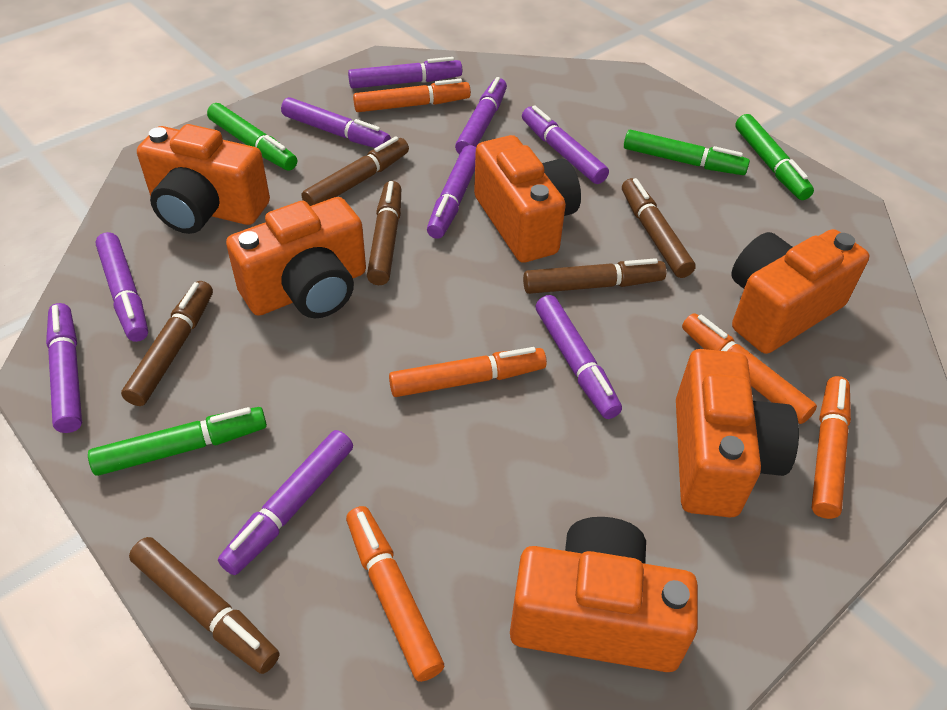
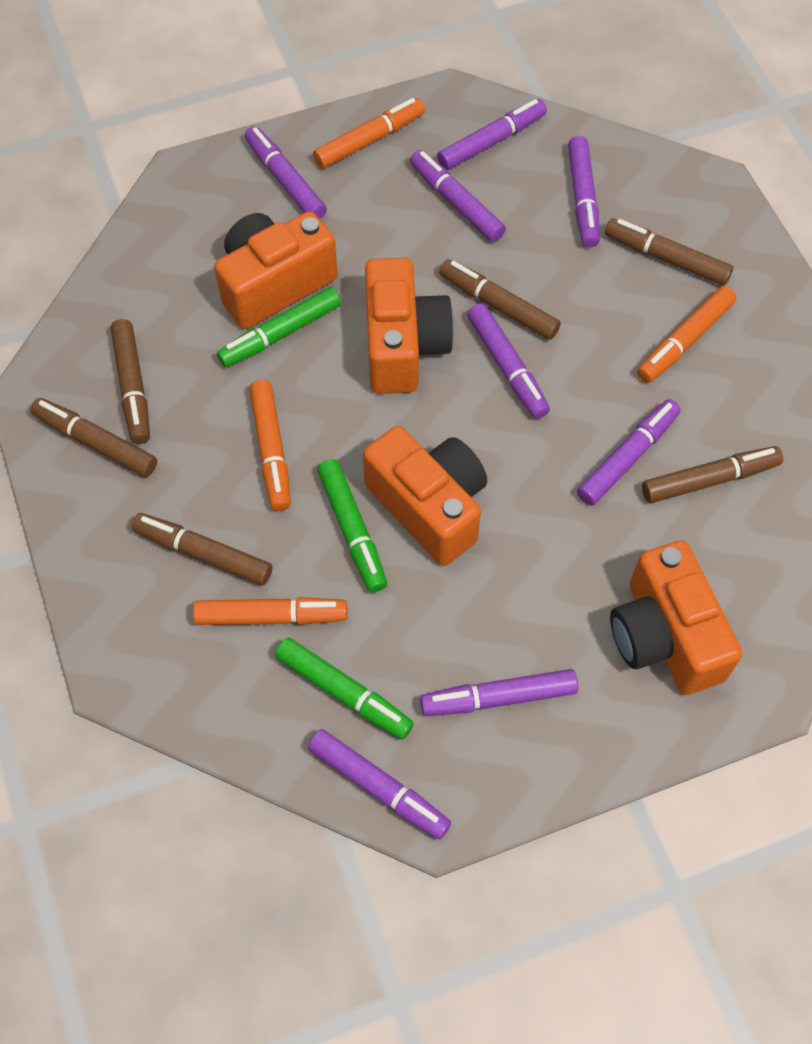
green marker: 4 -> 3
orange camera: 6 -> 4
orange marker: 5 -> 4
purple marker: 9 -> 8

